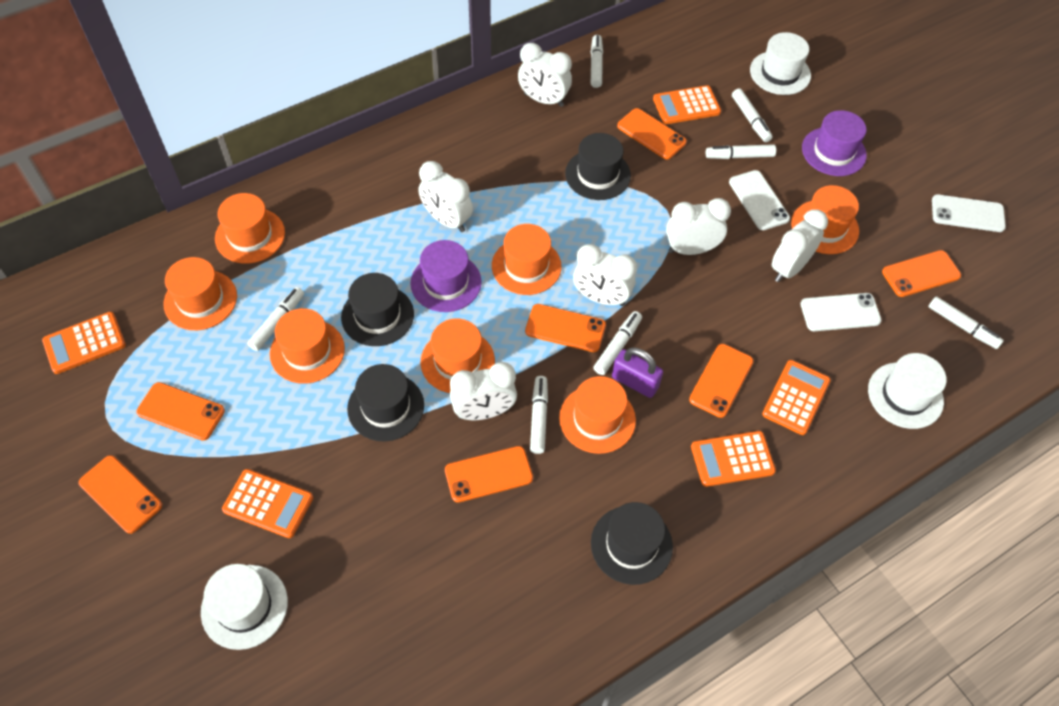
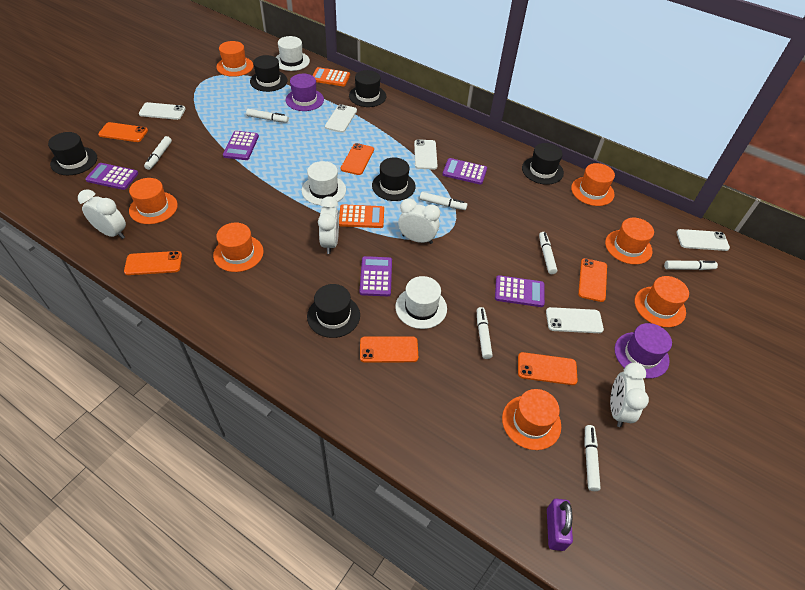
black hat: 4 -> 6
orange calculator: 5 -> 2
orange phone: 7 -> 6
purple calculator: 0 -> 5
white clock: 6 -> 4
white phone: 3 -> 5

